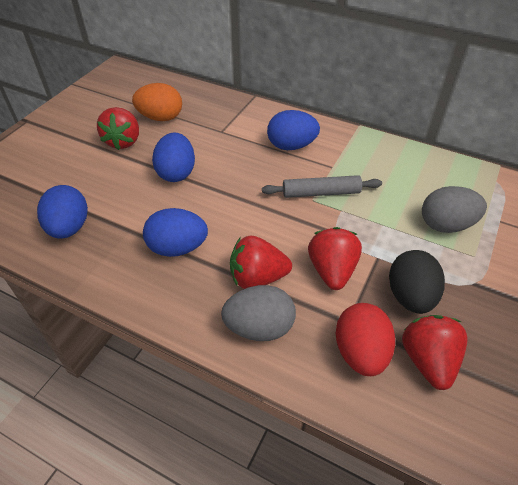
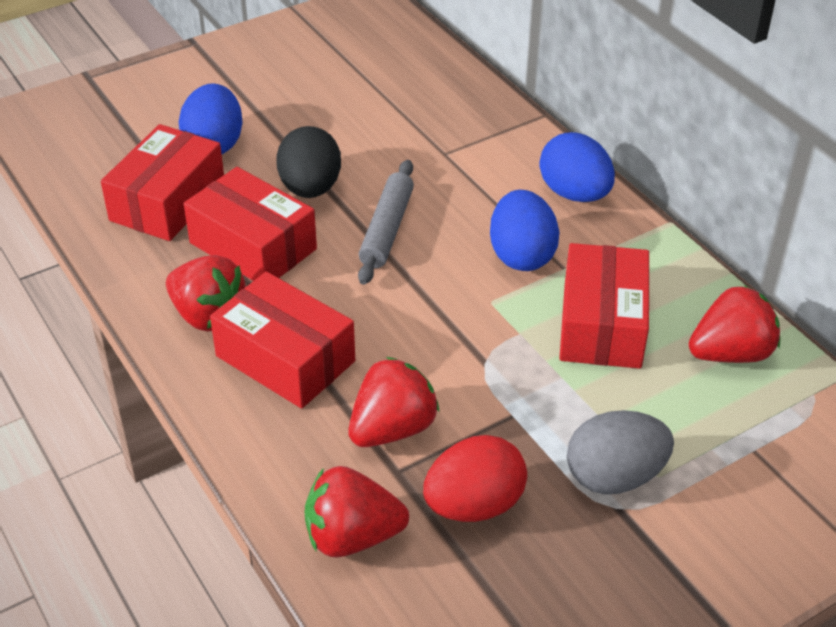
blue egg: 4 -> 3
grey egg: 2 -> 1
orange egg: 1 -> 0
red box: 0 -> 4

